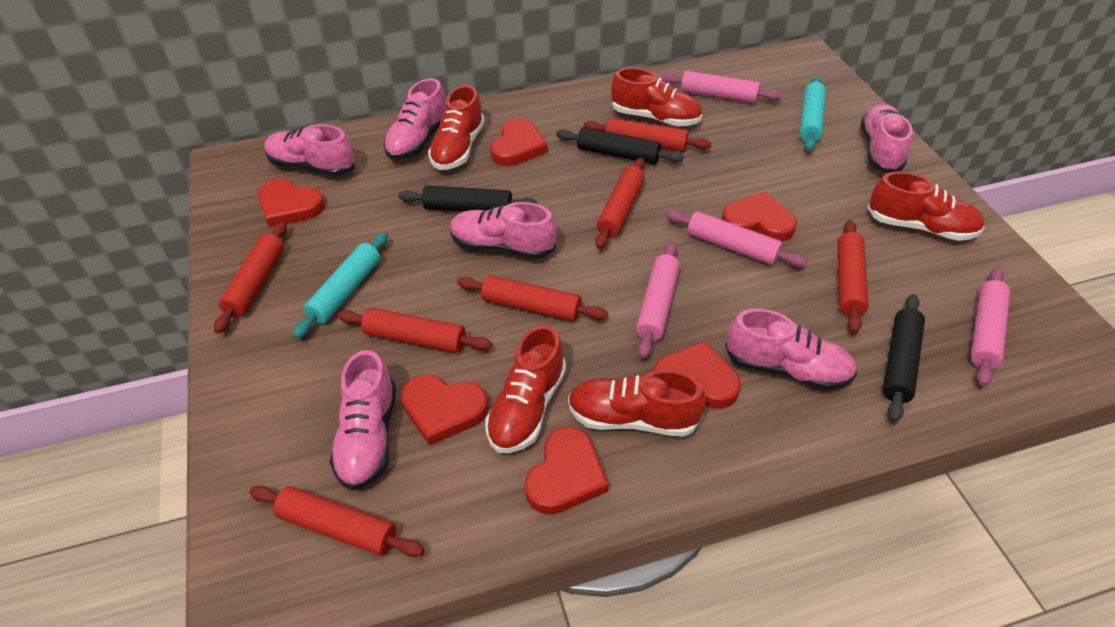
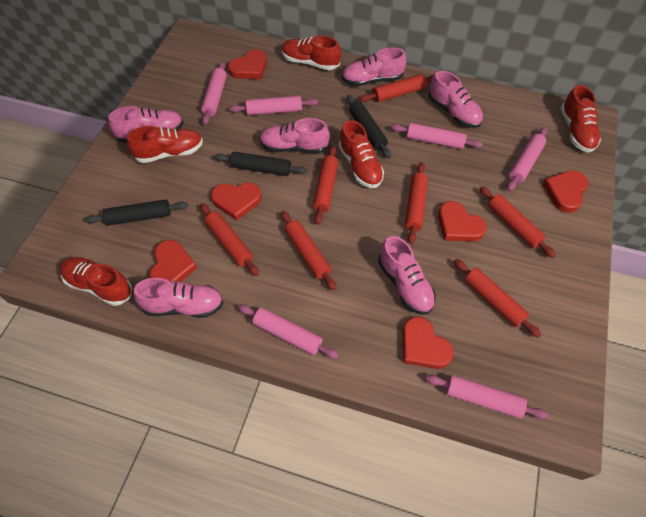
pink rolling pin: 4 -> 6
turquoise rolling pin: 2 -> 0

